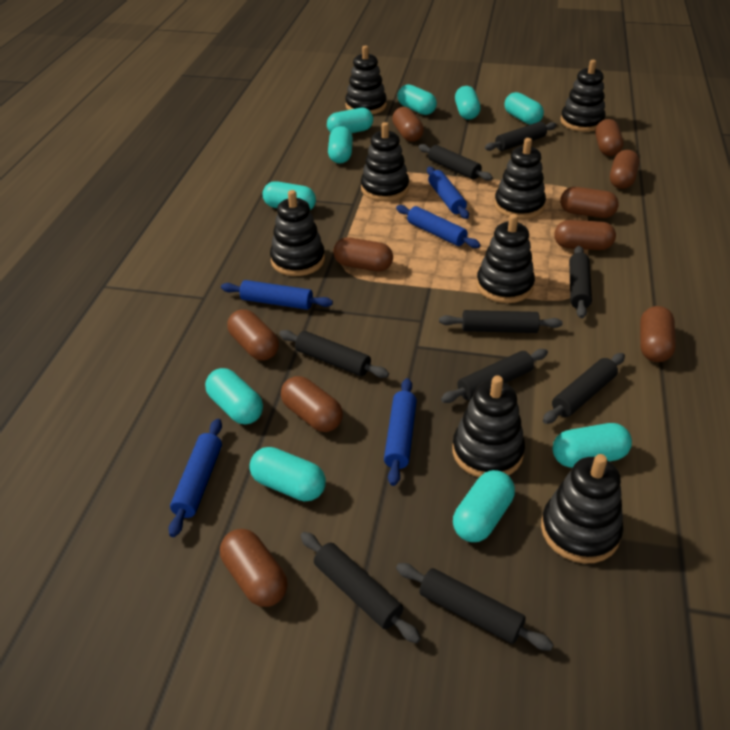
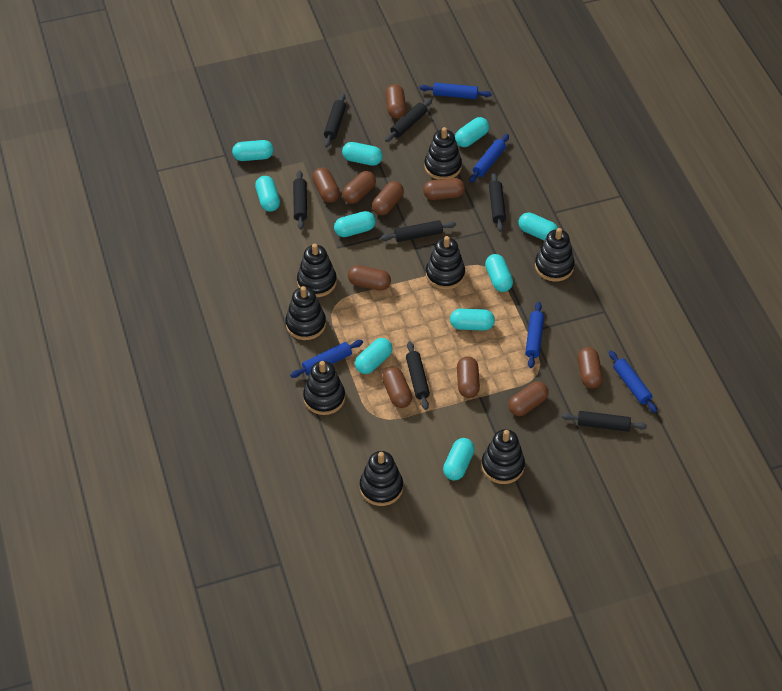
black rolling pin: 9 -> 7

